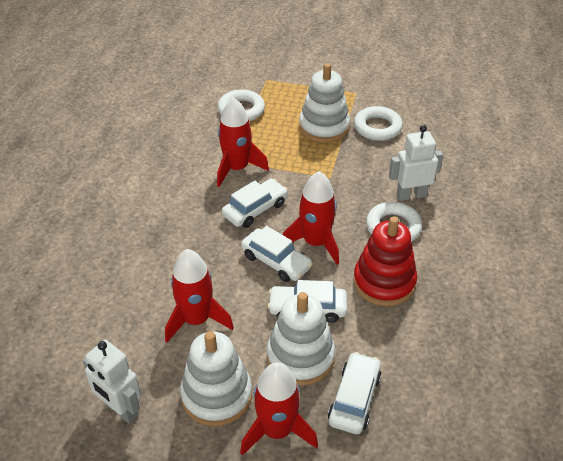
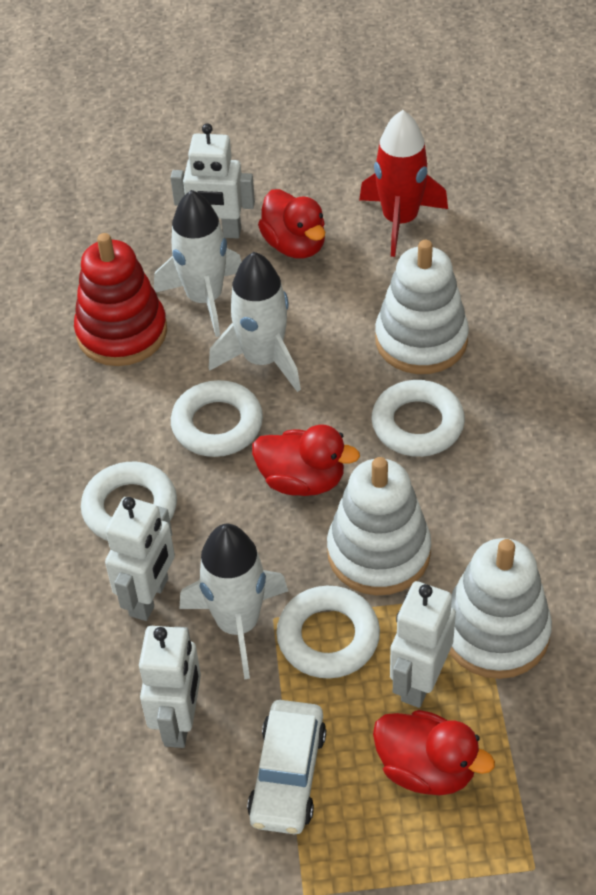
red duck: 0 -> 3
red rocket: 4 -> 1
white car: 4 -> 1
white ring: 3 -> 4
white robot: 2 -> 4
white rocket: 0 -> 3

